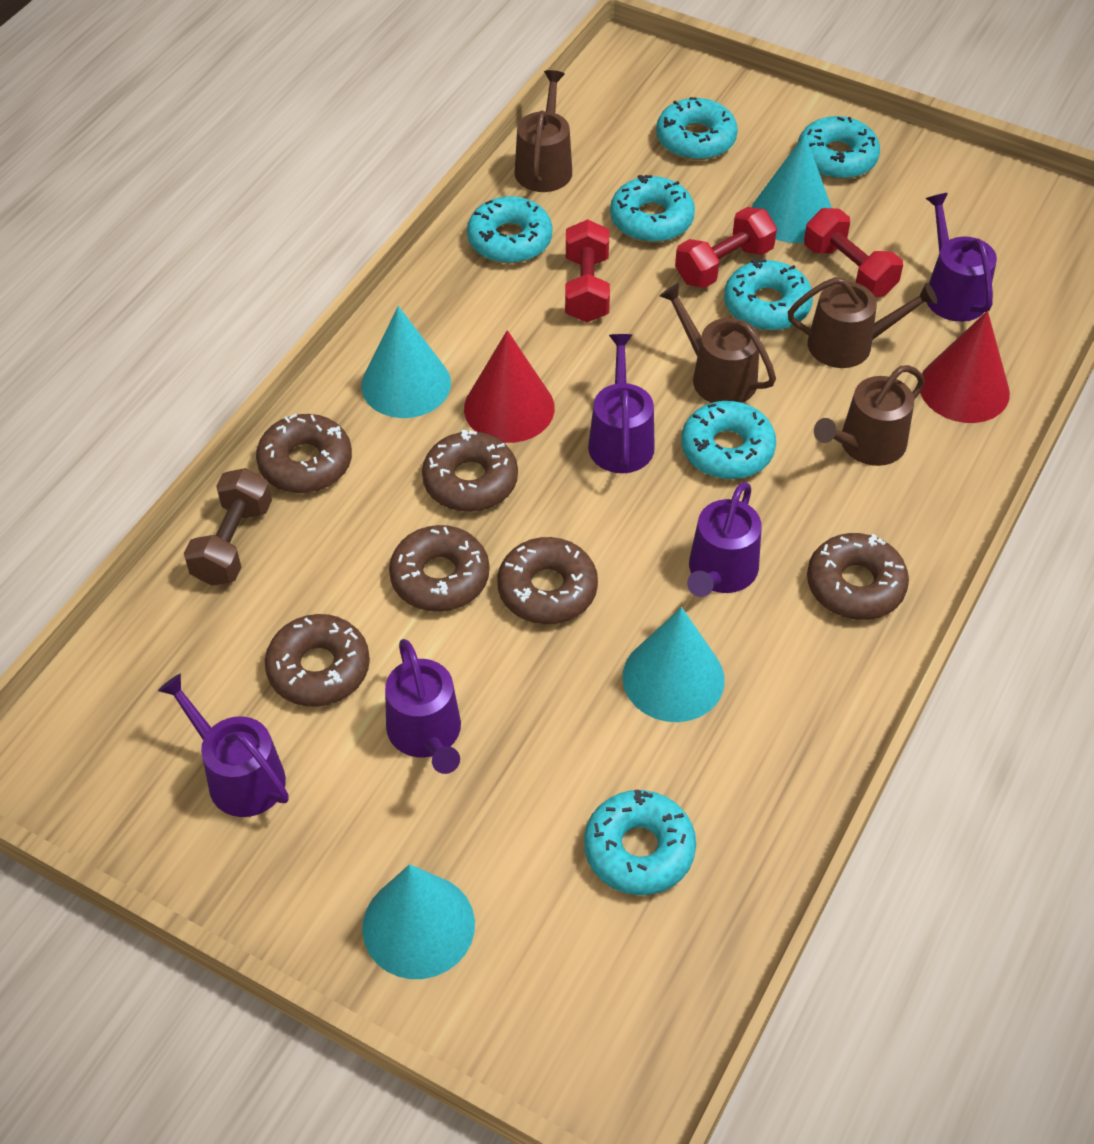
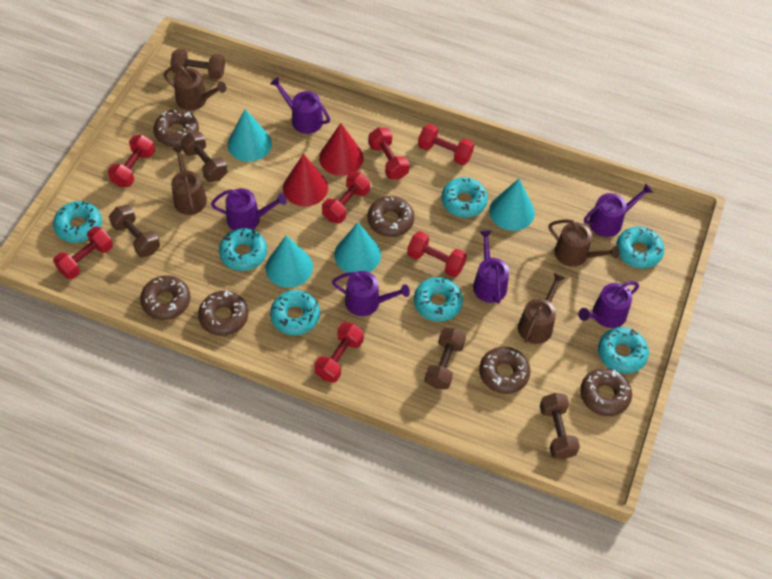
brown dumbbell: 1 -> 5
purple watering can: 5 -> 6
red dumbbell: 3 -> 7

